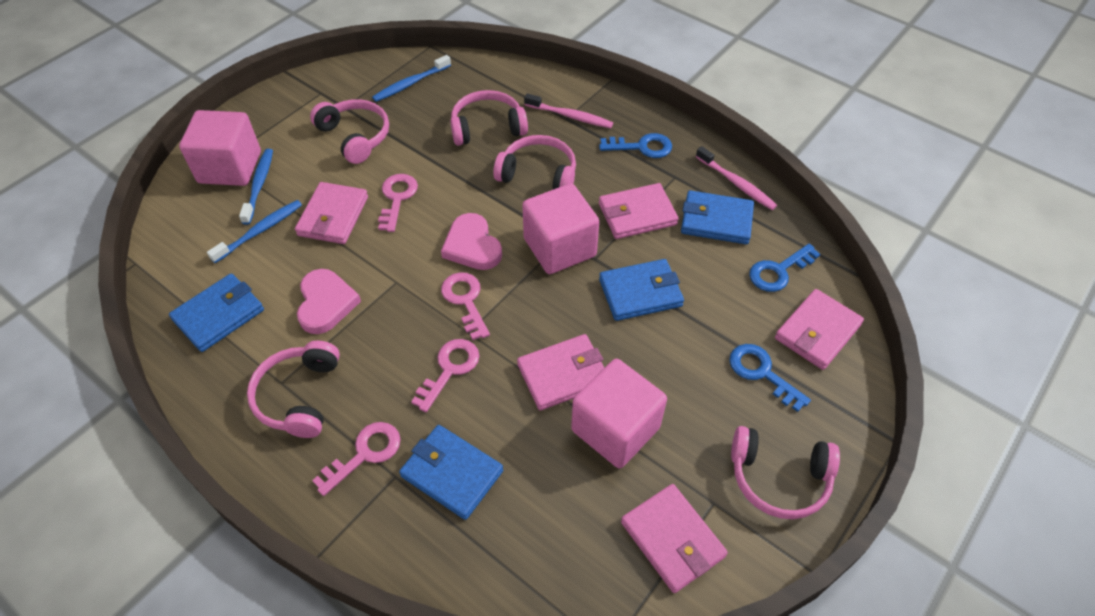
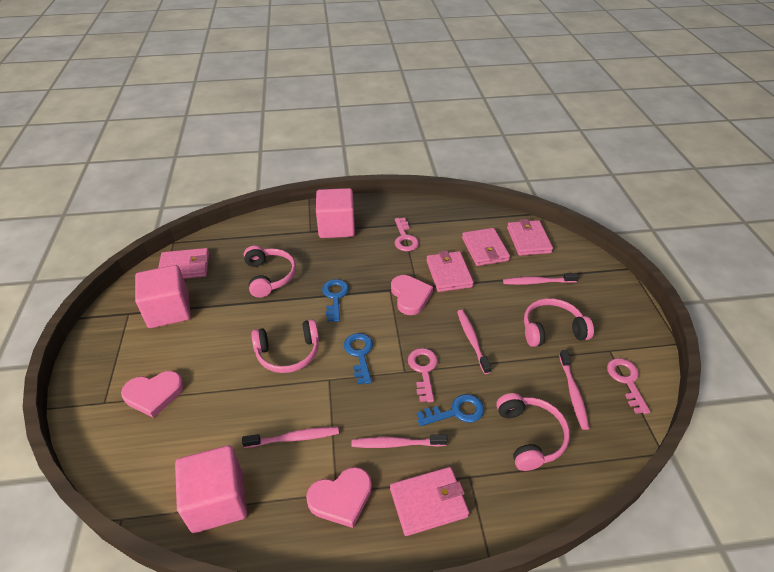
blue toothbrush: 3 -> 0
blue wallet: 4 -> 0
pink headphones: 5 -> 4
pink heart: 2 -> 3
pink key: 4 -> 3
pink toothbrush: 2 -> 5

